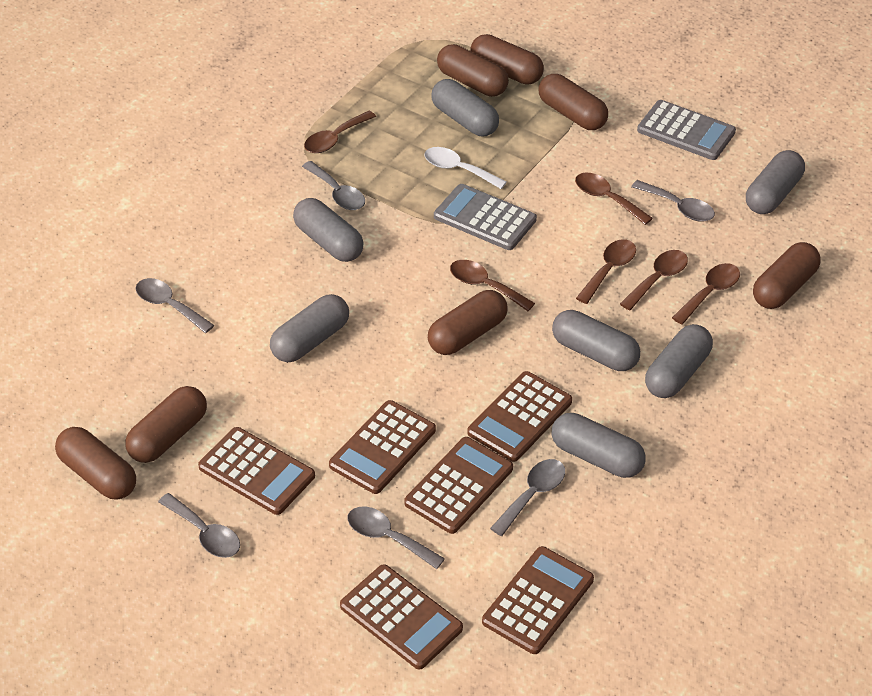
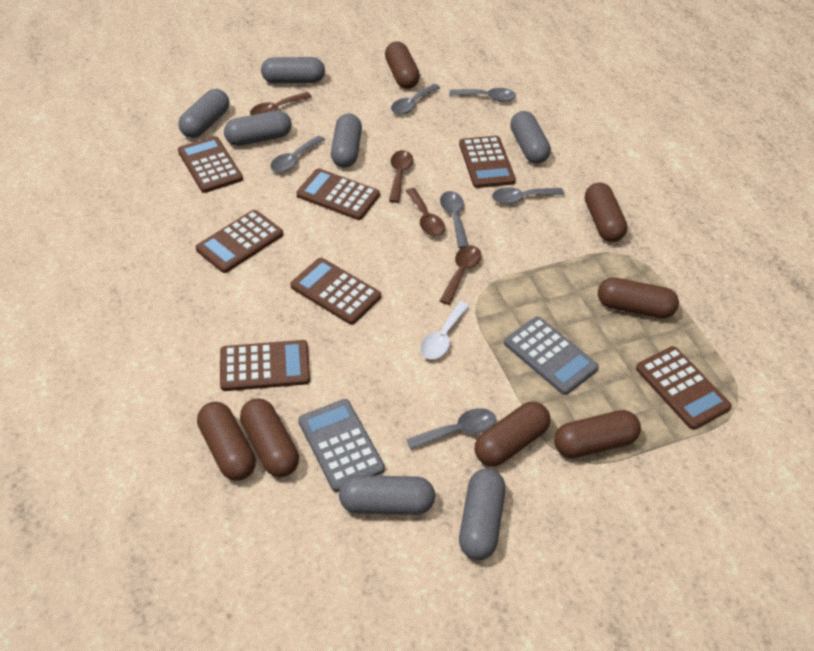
brown calculator: 6 -> 7
brown spoon: 6 -> 4

